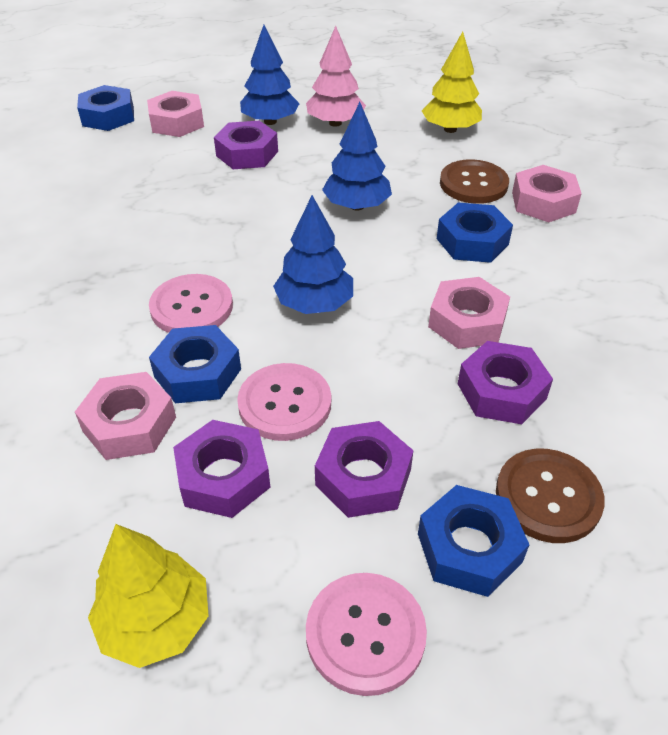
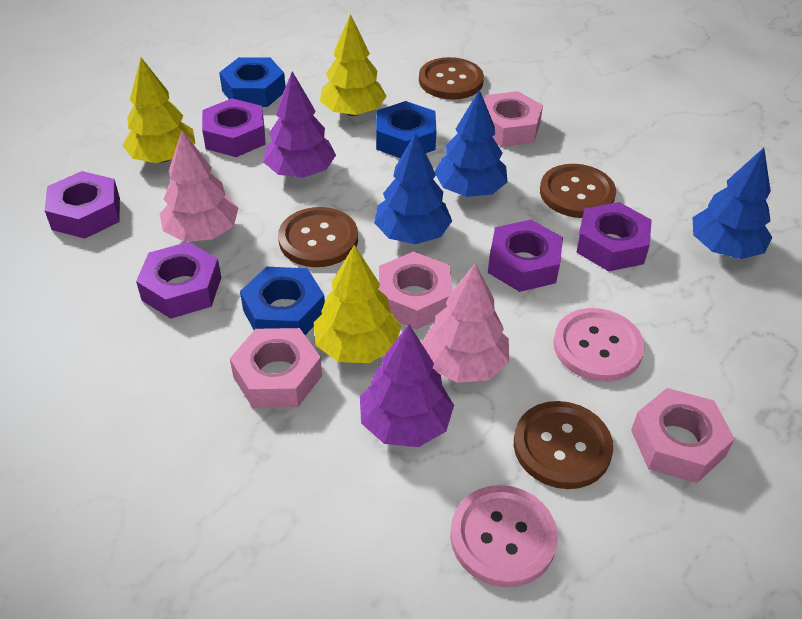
blue nut: 4 -> 3
brown button: 2 -> 4
pink button: 3 -> 2
pink tree: 1 -> 2
purple nut: 4 -> 5
purple tree: 0 -> 2
yellow tree: 2 -> 3

